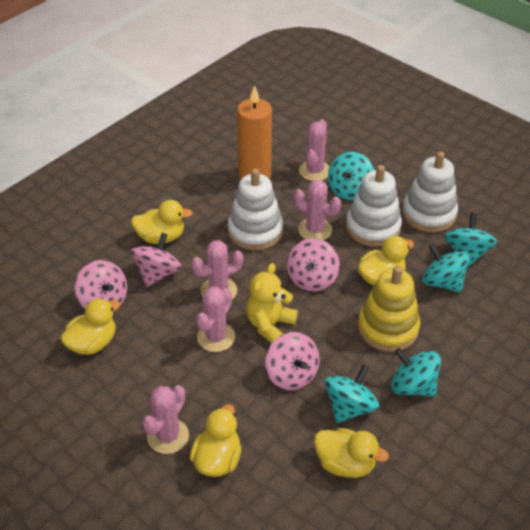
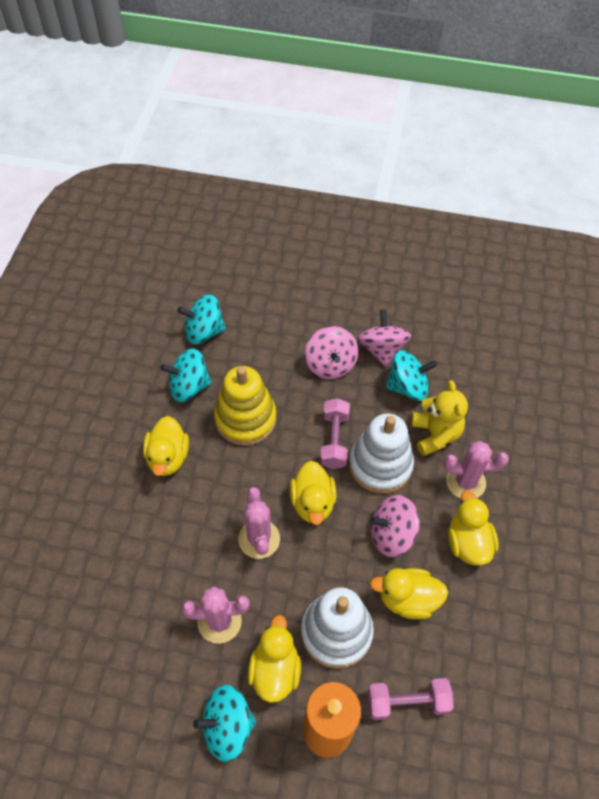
pink cactus: 5 -> 3
pink dumbbell: 0 -> 2
pink spinning top: 4 -> 3
turquoise spinning top: 5 -> 4
white stacking toy: 3 -> 2

